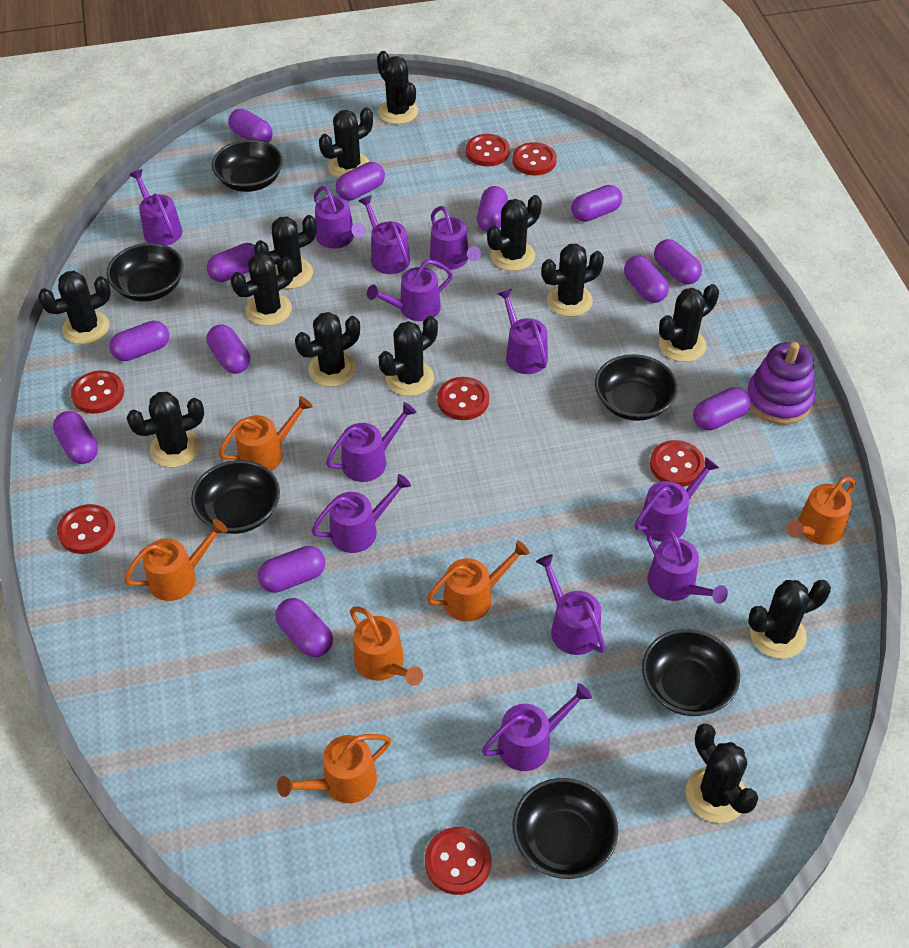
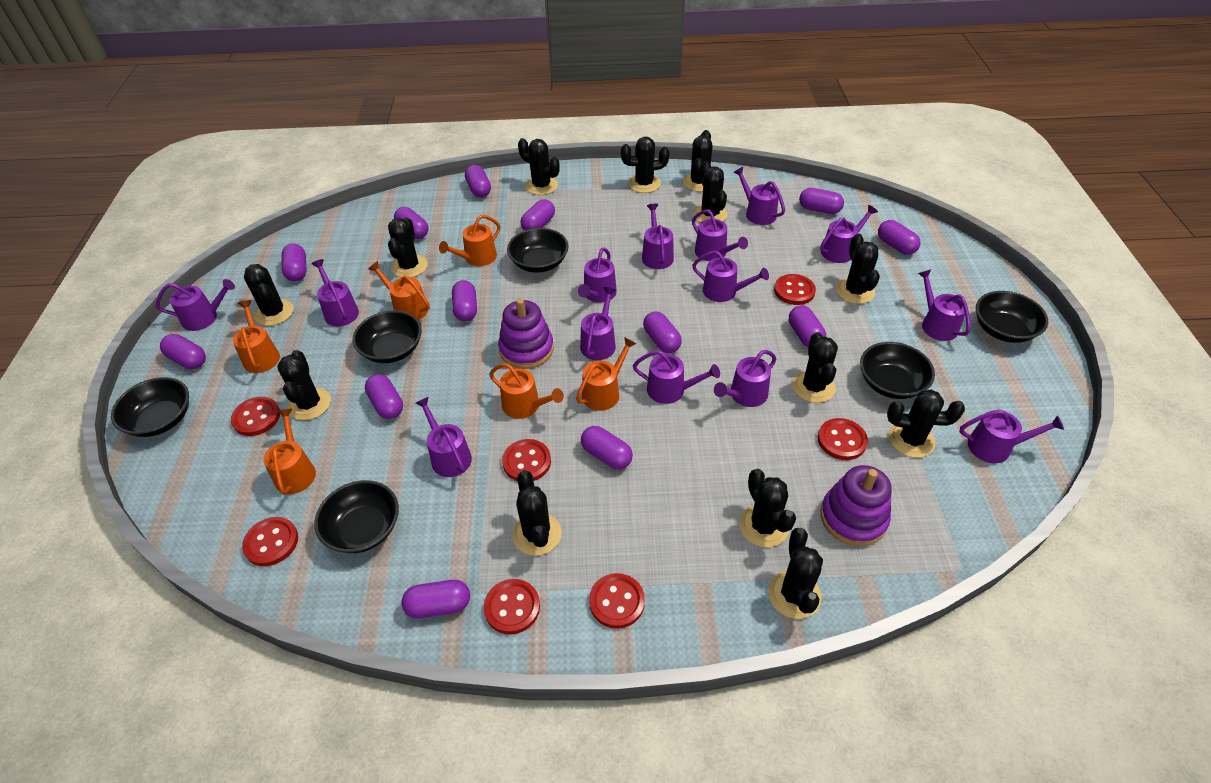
purple stacking toy: 1 -> 2
purple watering can: 12 -> 14

